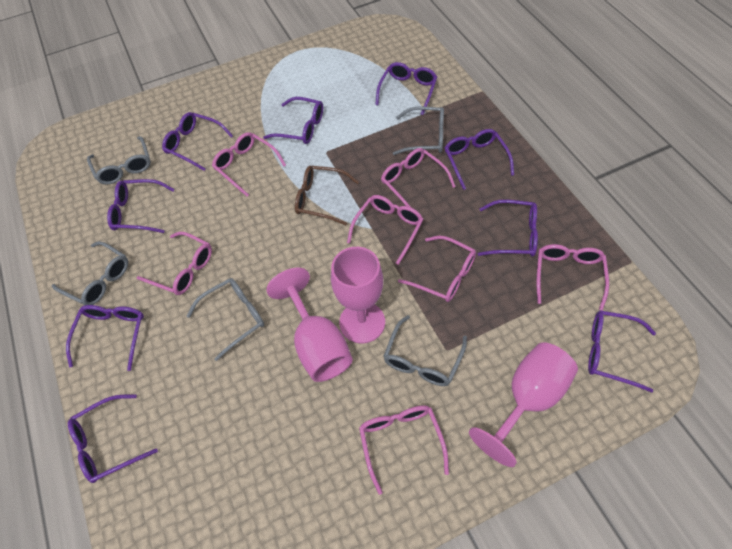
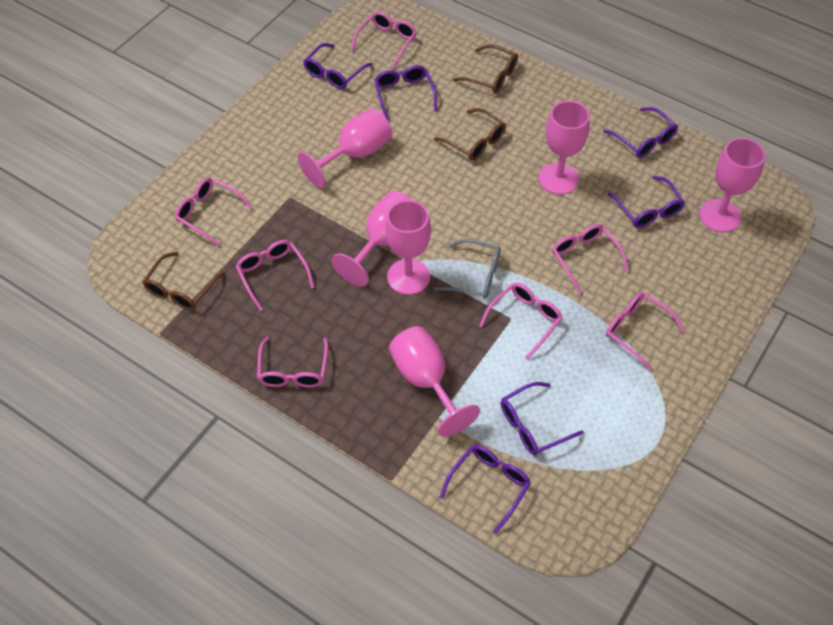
brown glasses: 1 -> 3
grey glasses: 5 -> 1
pink goblet: 3 -> 6
purple glasses: 9 -> 6

